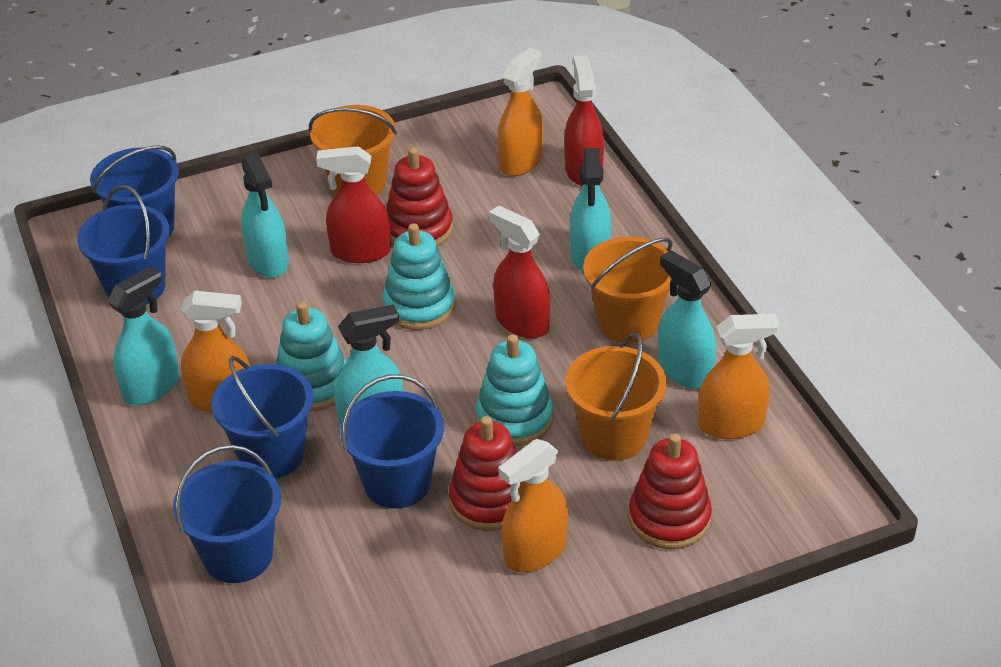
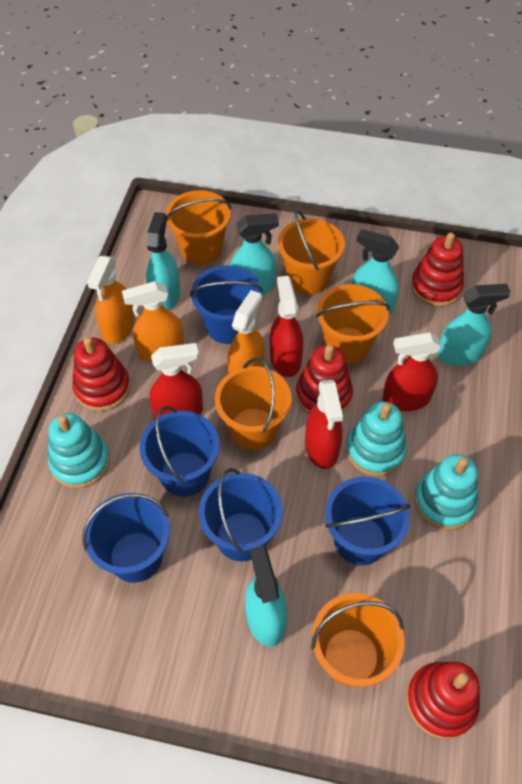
orange bucket: 3 -> 5
orange spray bottle: 4 -> 3
red spray bottle: 3 -> 4
red stacking toy: 3 -> 4

